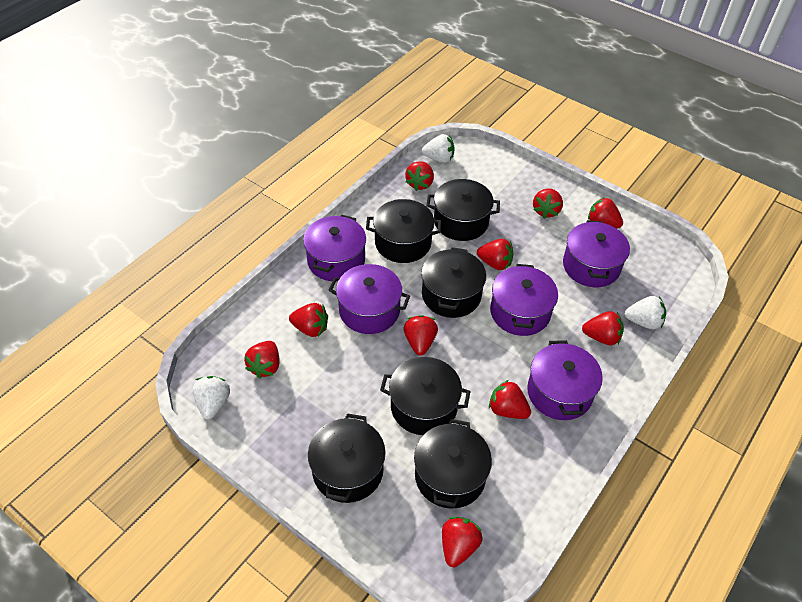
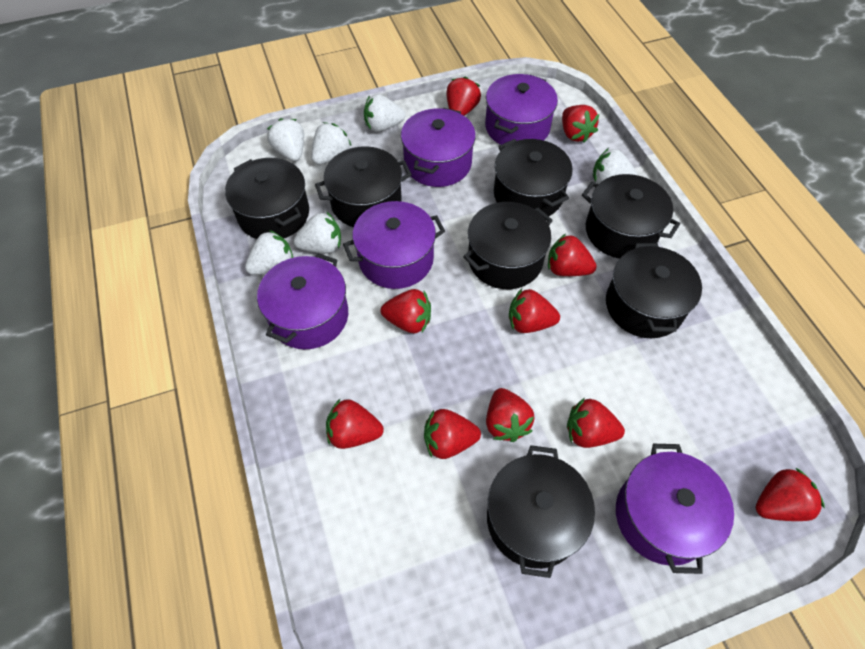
black pot: 6 -> 7
white strawberry: 3 -> 6

